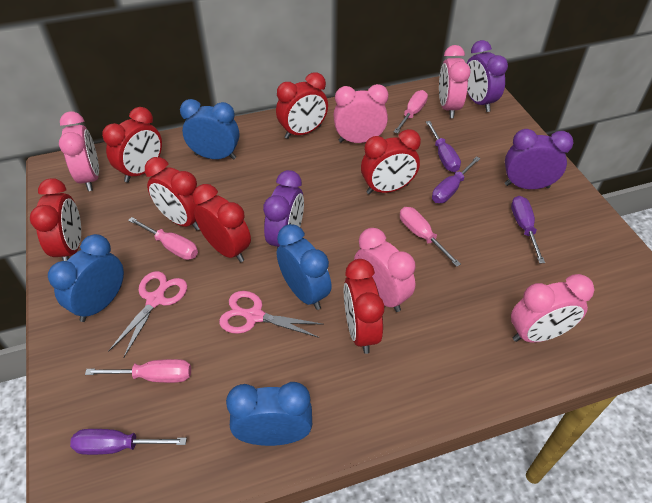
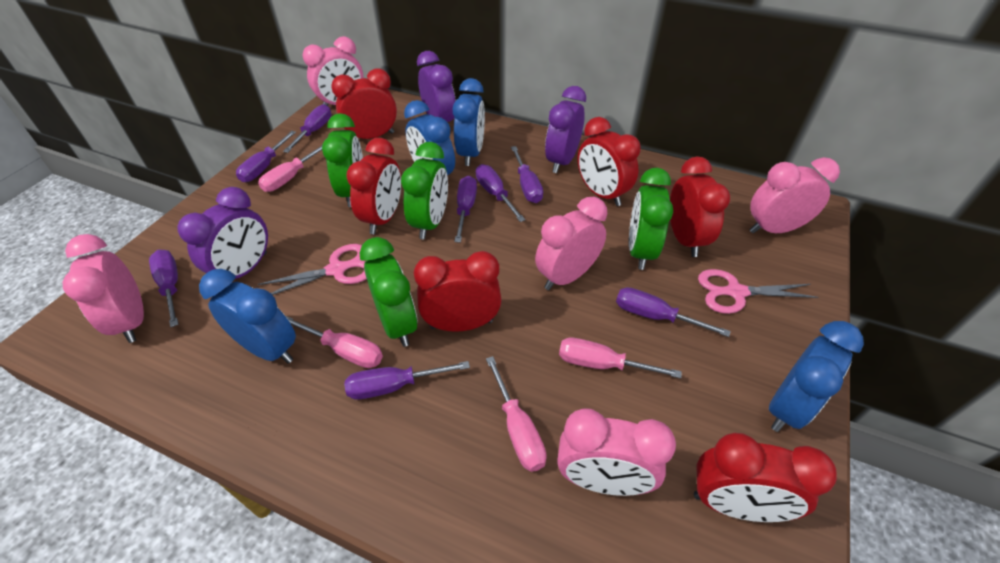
green clock: 0 -> 4
purple screwdriver: 4 -> 8
red clock: 7 -> 6

